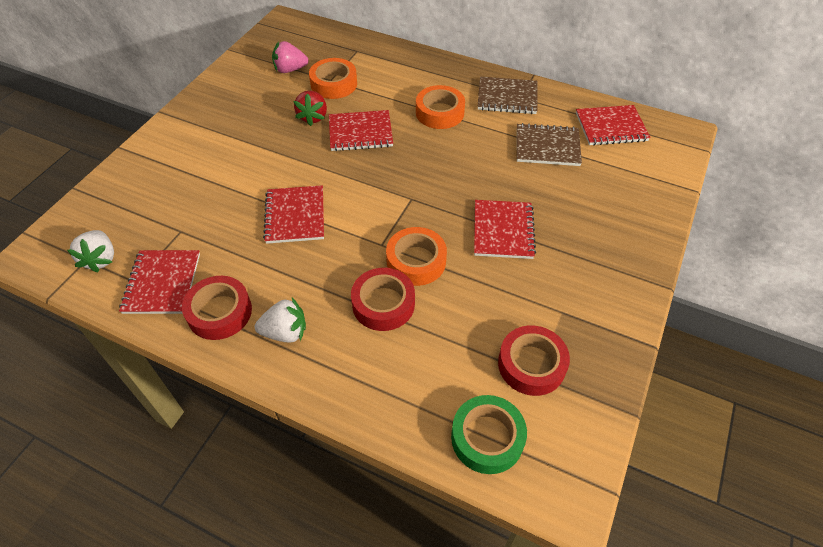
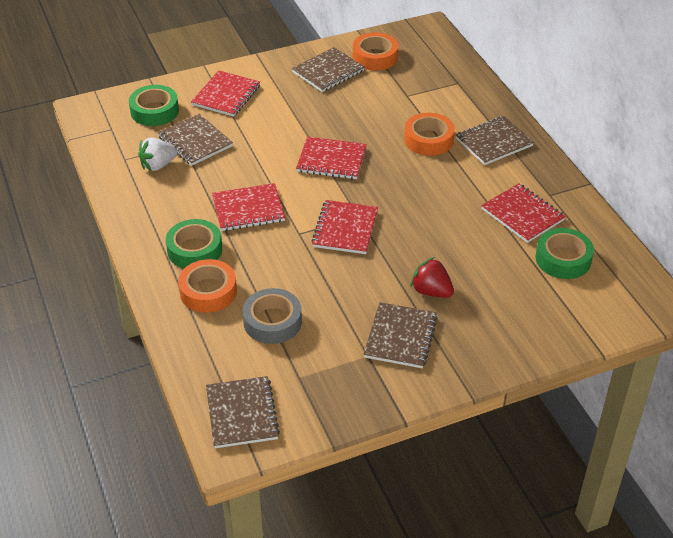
brown notebook: 2 -> 5
green tape: 1 -> 3
grey tape: 0 -> 1
pink strawberry: 1 -> 0
red tape: 3 -> 0
white strawberry: 2 -> 1

